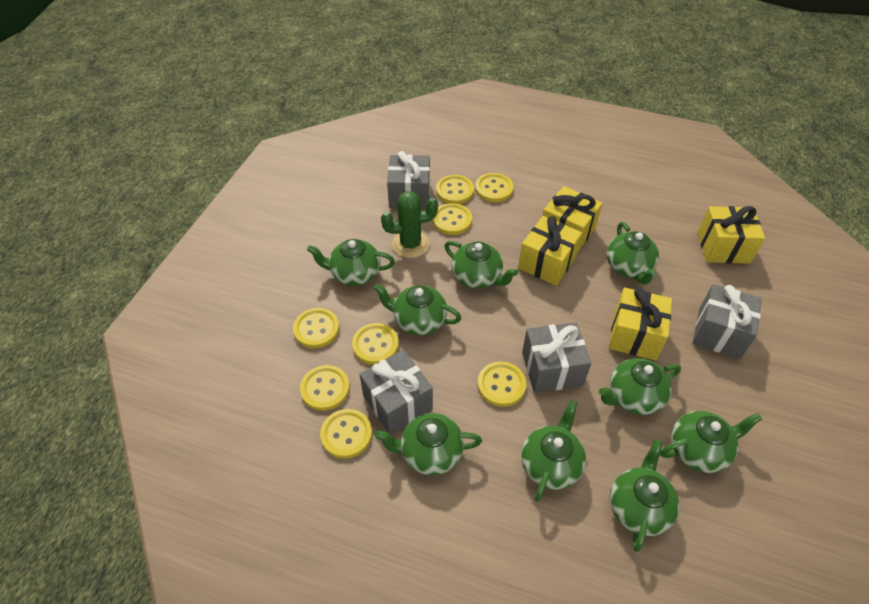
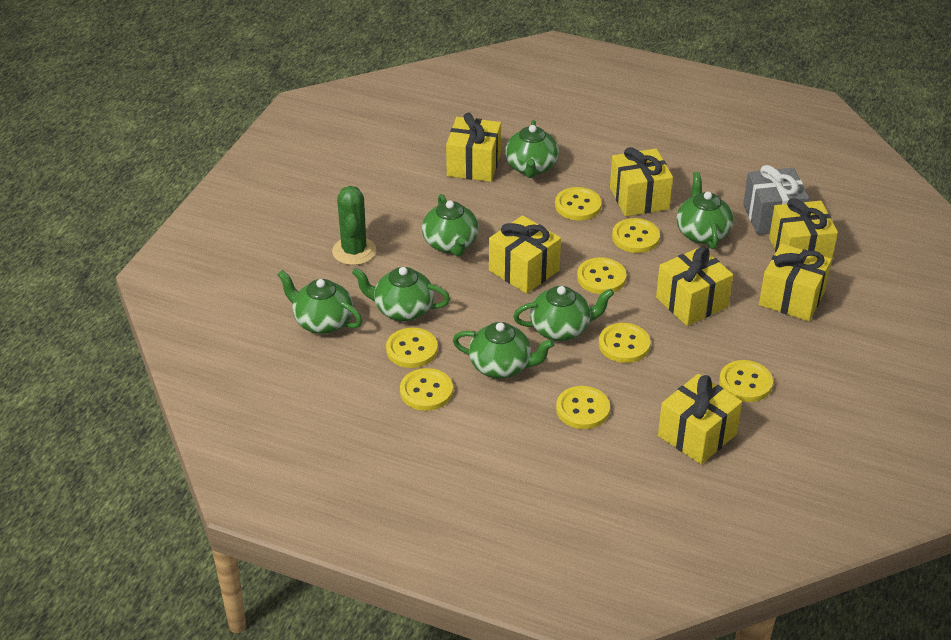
green teapot: 9 -> 7
grey gift: 4 -> 1
yellow gift: 4 -> 7

